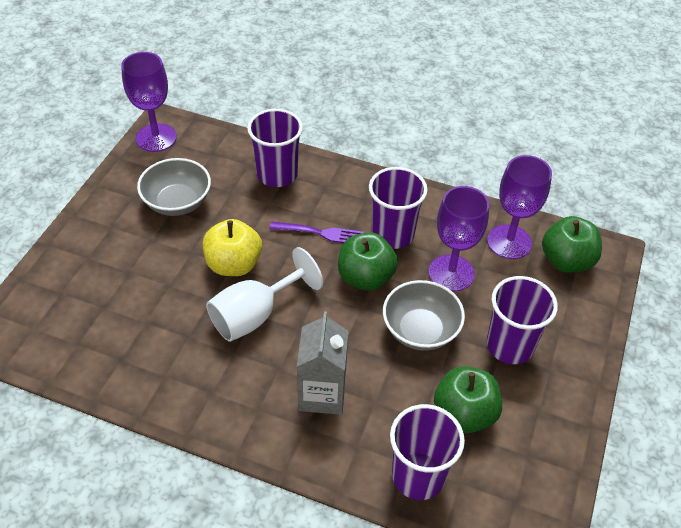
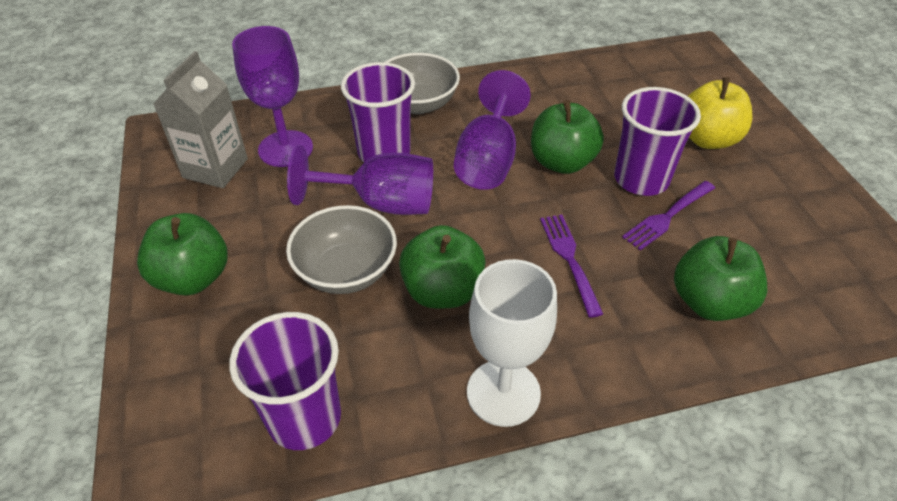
green apple: 3 -> 4
purple cup: 4 -> 3
purple fork: 1 -> 2

